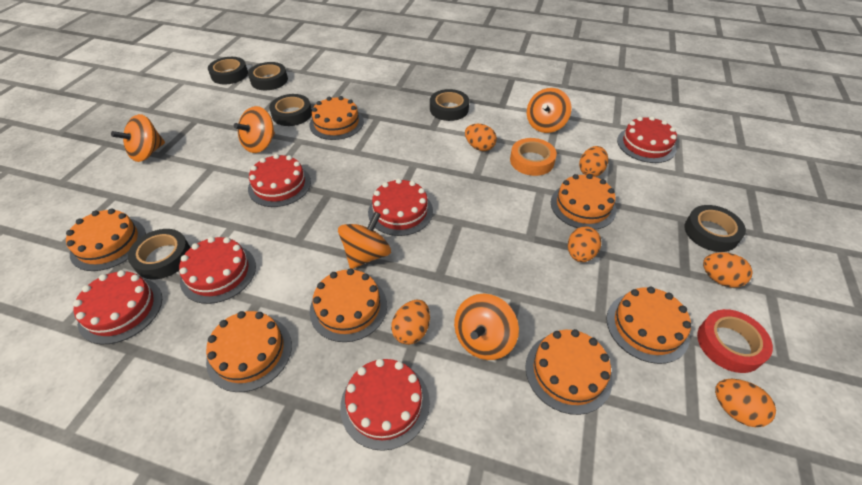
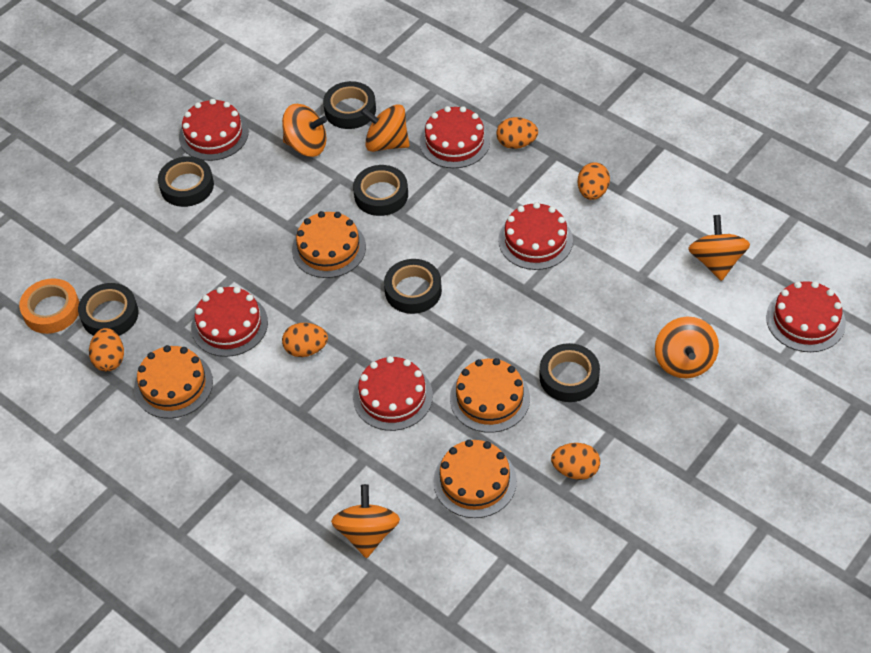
orange cake: 7 -> 4
orange egg: 6 -> 5
red tape: 1 -> 0

